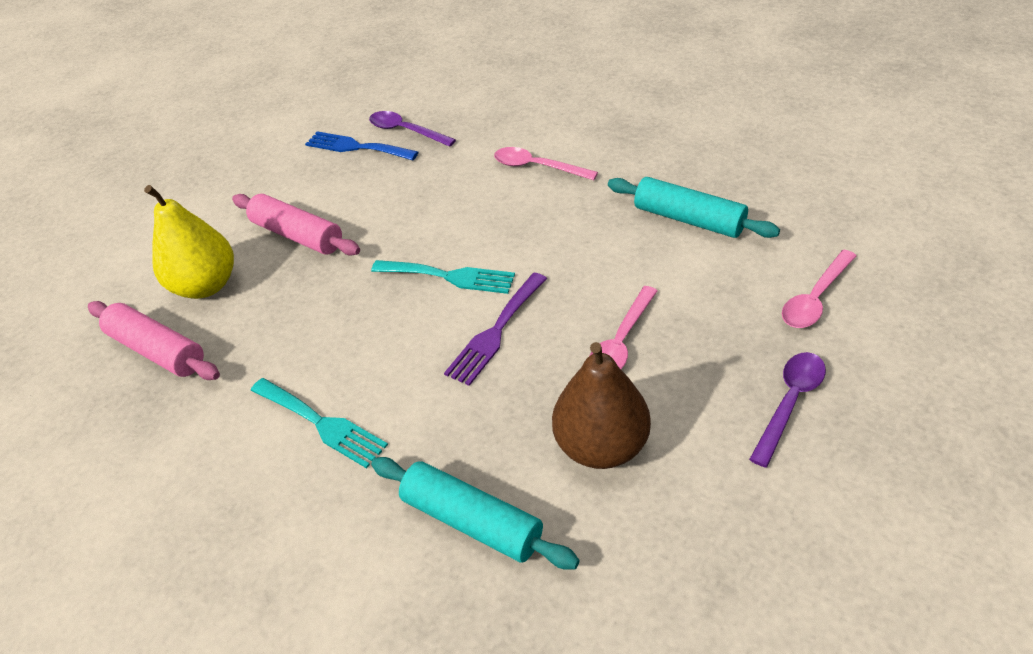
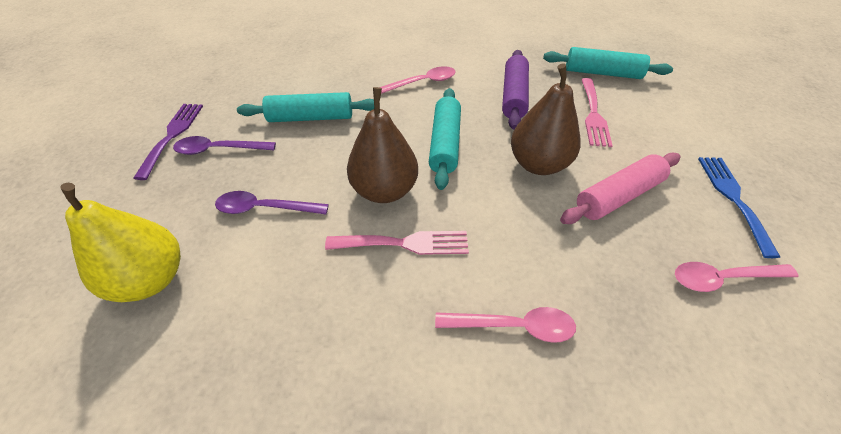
brown pear: 1 -> 2
pink fork: 0 -> 2
pink rolling pin: 2 -> 1
purple rolling pin: 0 -> 1
turquoise fork: 2 -> 0
turquoise rolling pin: 2 -> 3

